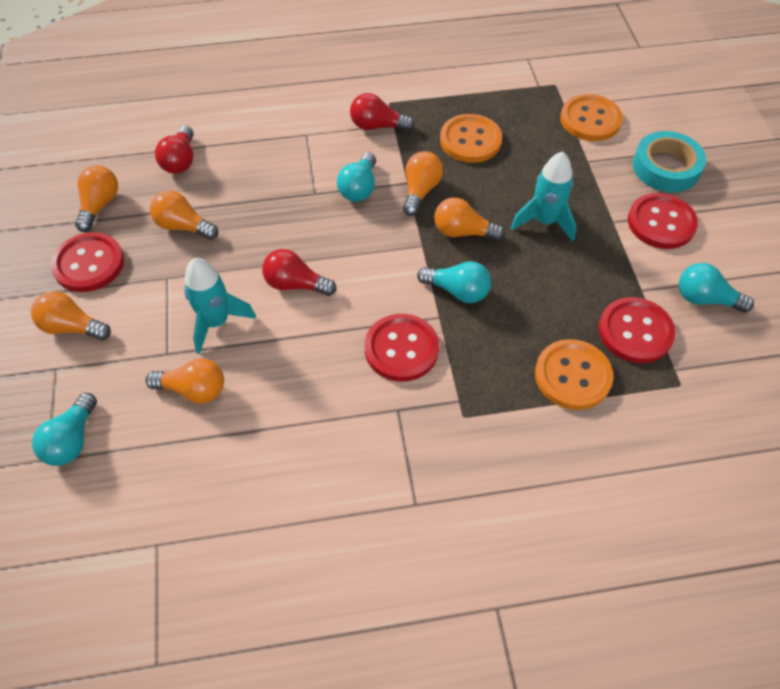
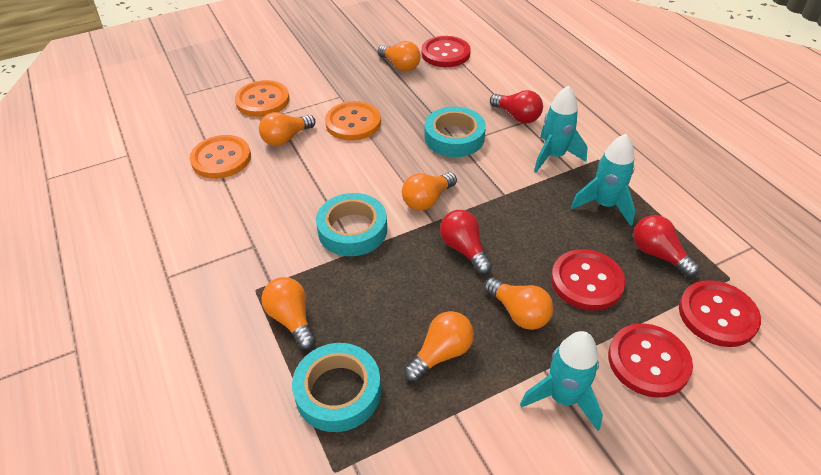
turquoise light bulb: 4 -> 0
turquoise rocket: 2 -> 3
turquoise tape: 1 -> 3

